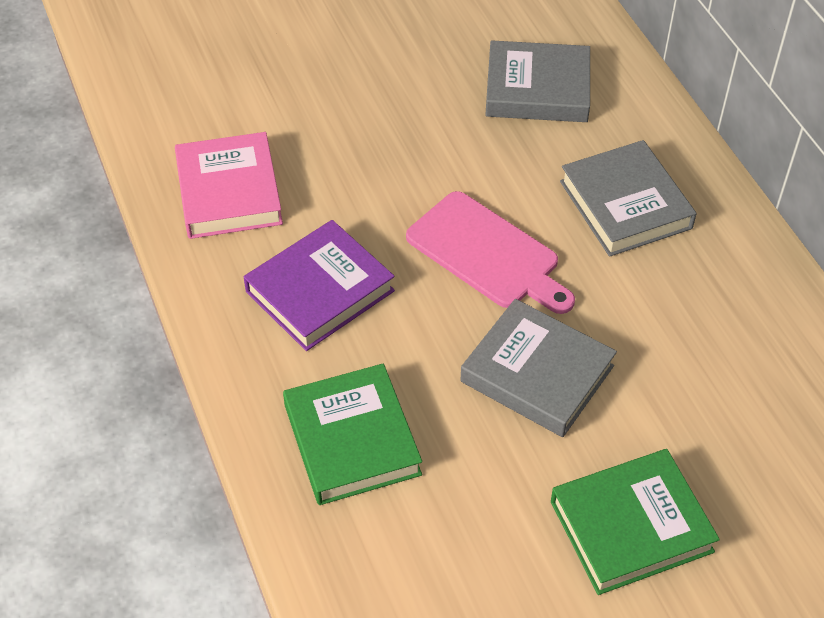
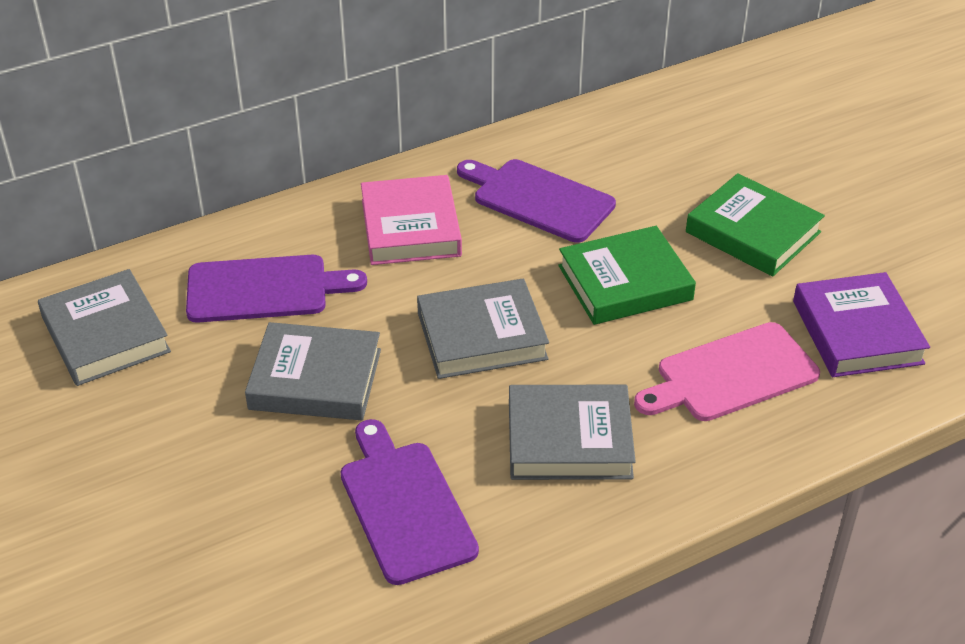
grey book: 3 -> 4
purple cutting board: 0 -> 3

